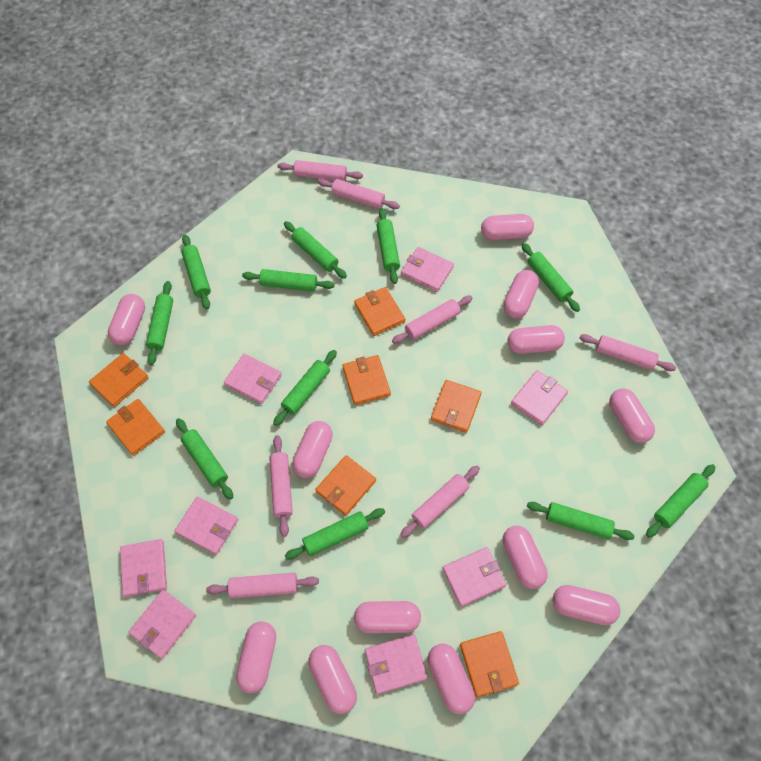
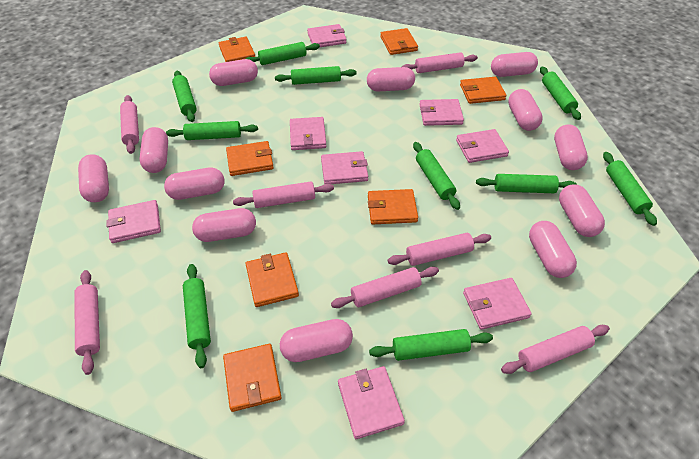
green rolling pin: 11 -> 10

